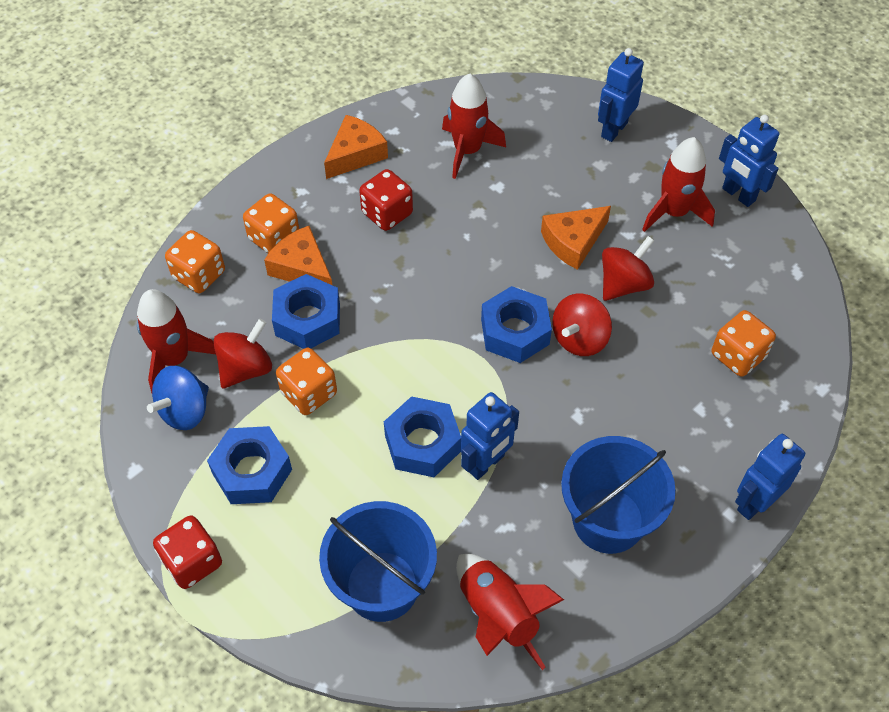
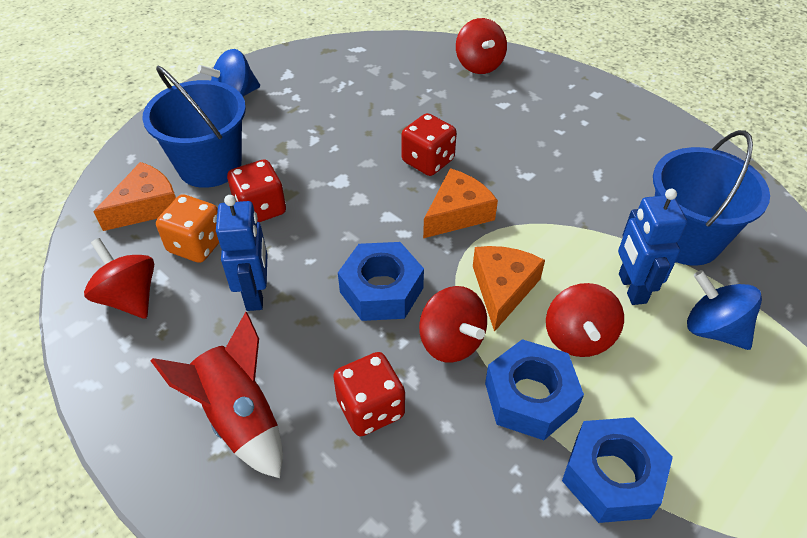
blue nut: 4 -> 3
blue robot: 4 -> 2
blue spinning top: 1 -> 2
orange dice: 4 -> 1
red dice: 2 -> 3
red rocket: 4 -> 1
red spinning top: 3 -> 4

